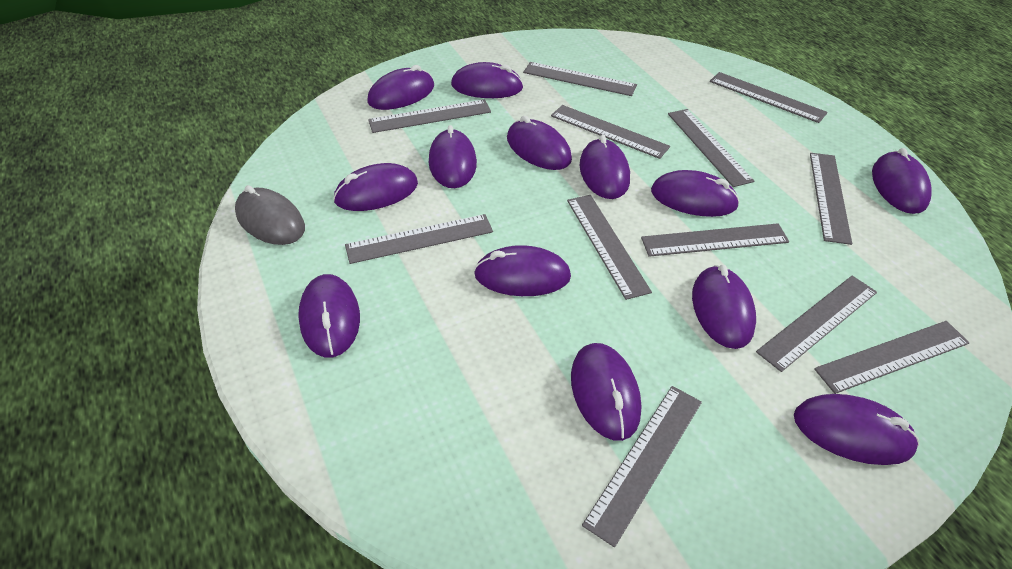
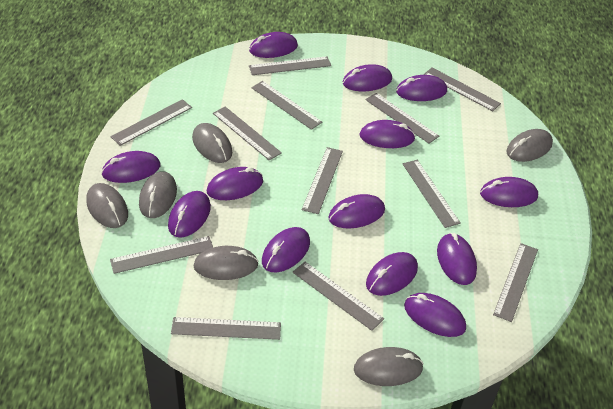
grey mouse: 1 -> 6

